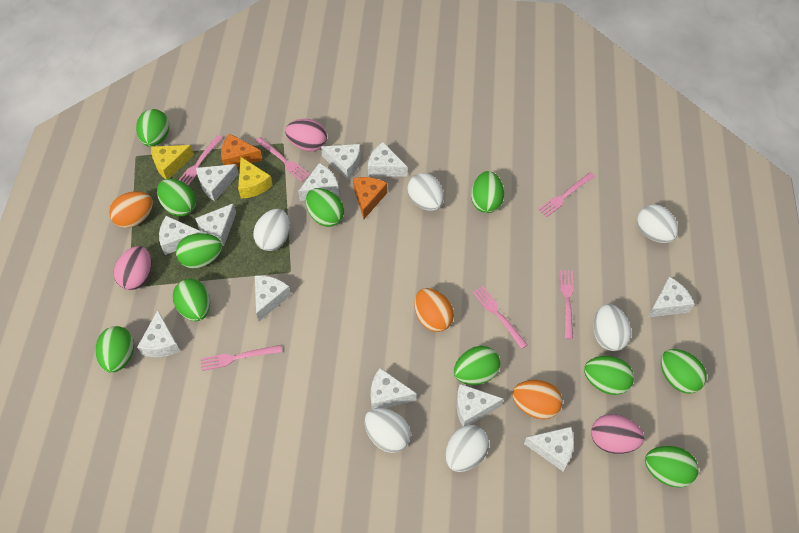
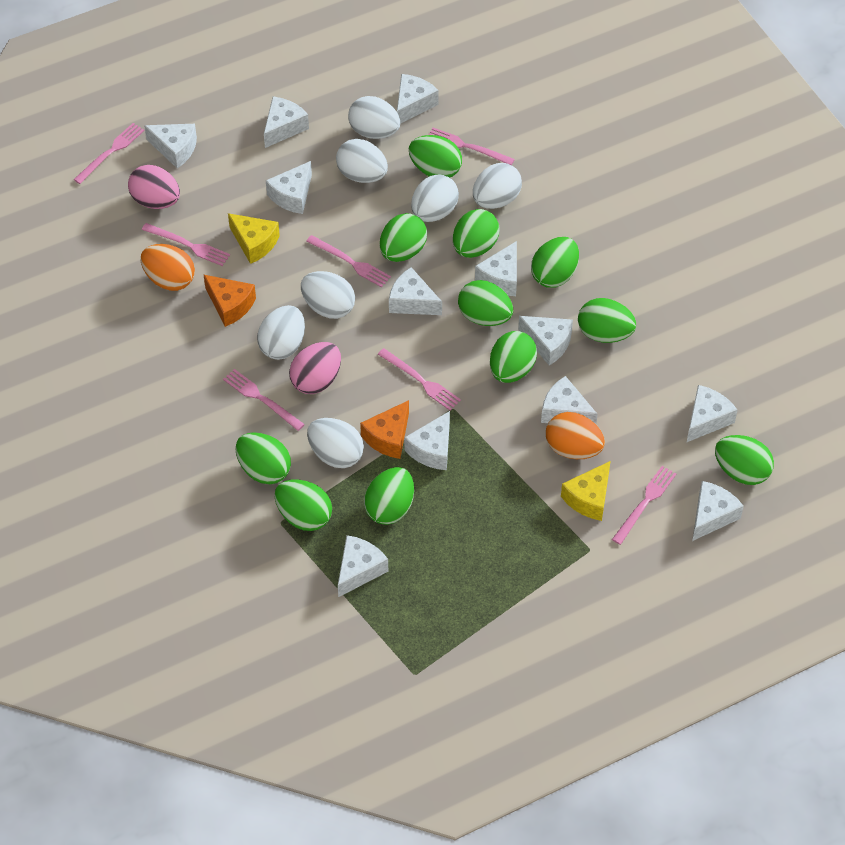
orange egg: 3 -> 2
pink egg: 3 -> 2
pink fork: 6 -> 7
white egg: 6 -> 7

